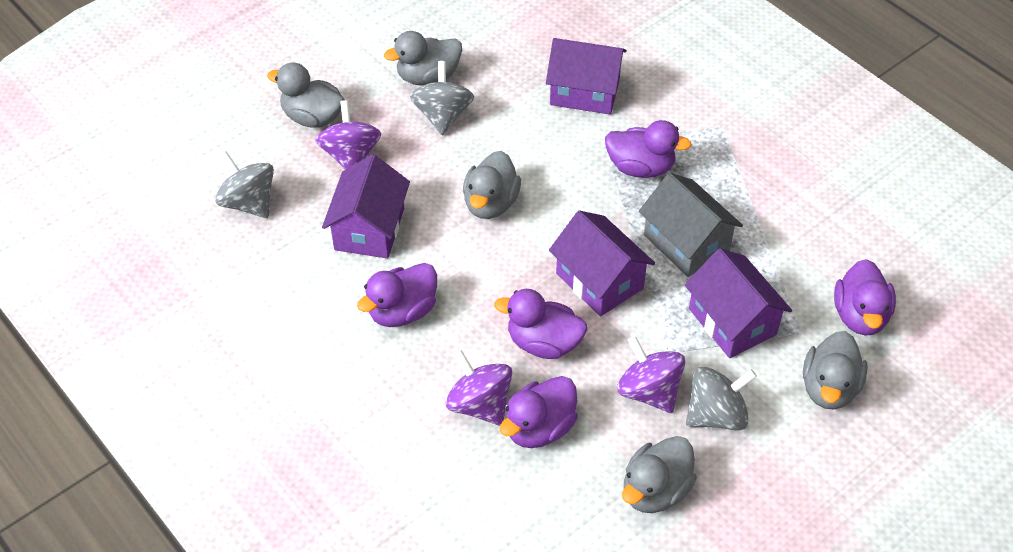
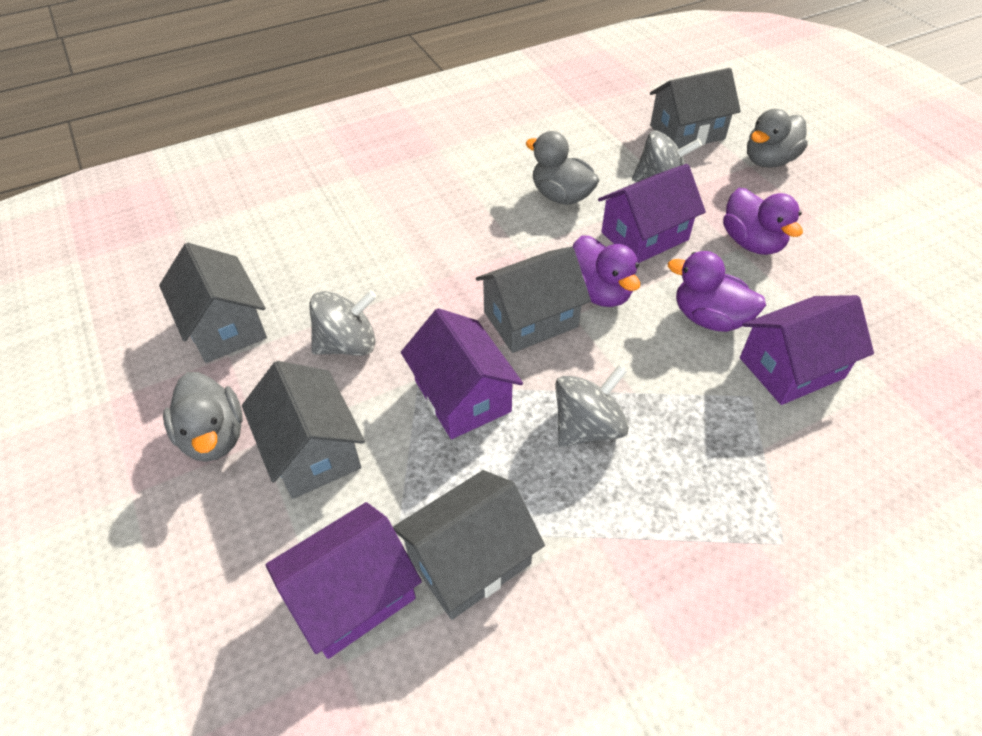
grey duck: 5 -> 3
grey house: 1 -> 5
purple duck: 5 -> 3
purple spinning top: 3 -> 0

